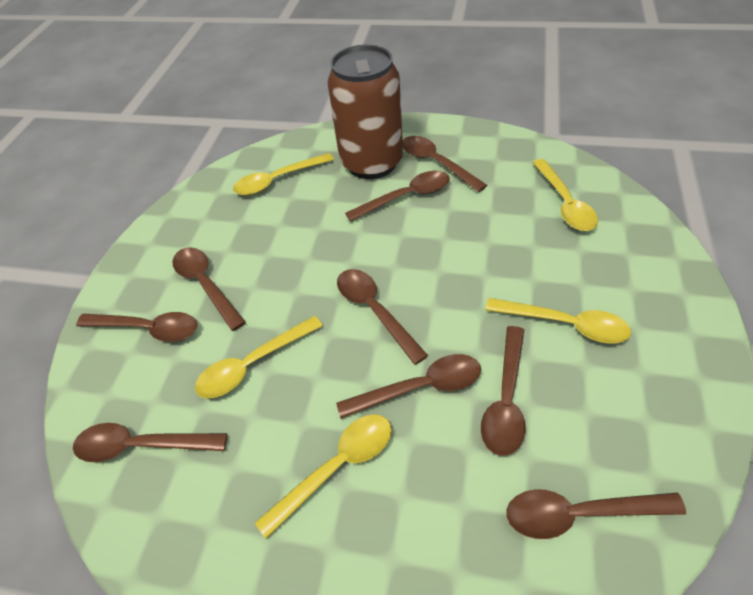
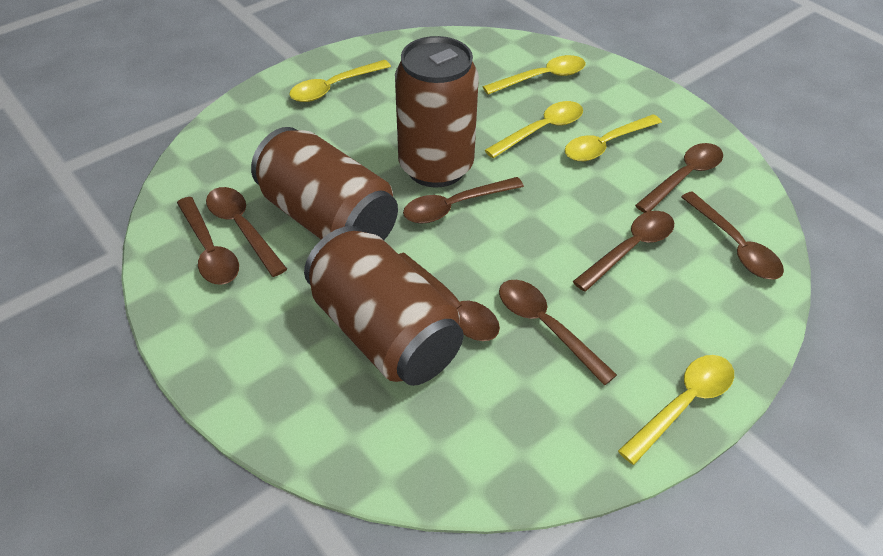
brown can: 1 -> 3
brown spoon: 9 -> 8

